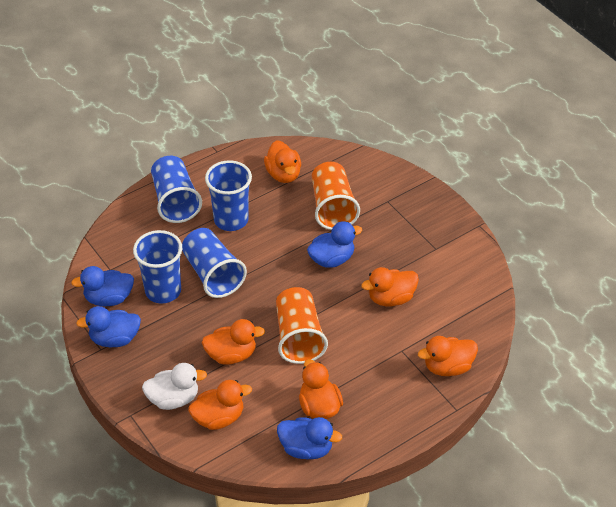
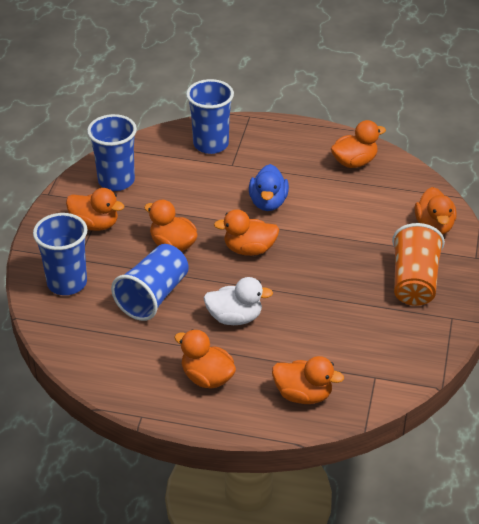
blue duck: 4 -> 1
orange cup: 2 -> 1
orange duck: 6 -> 7

